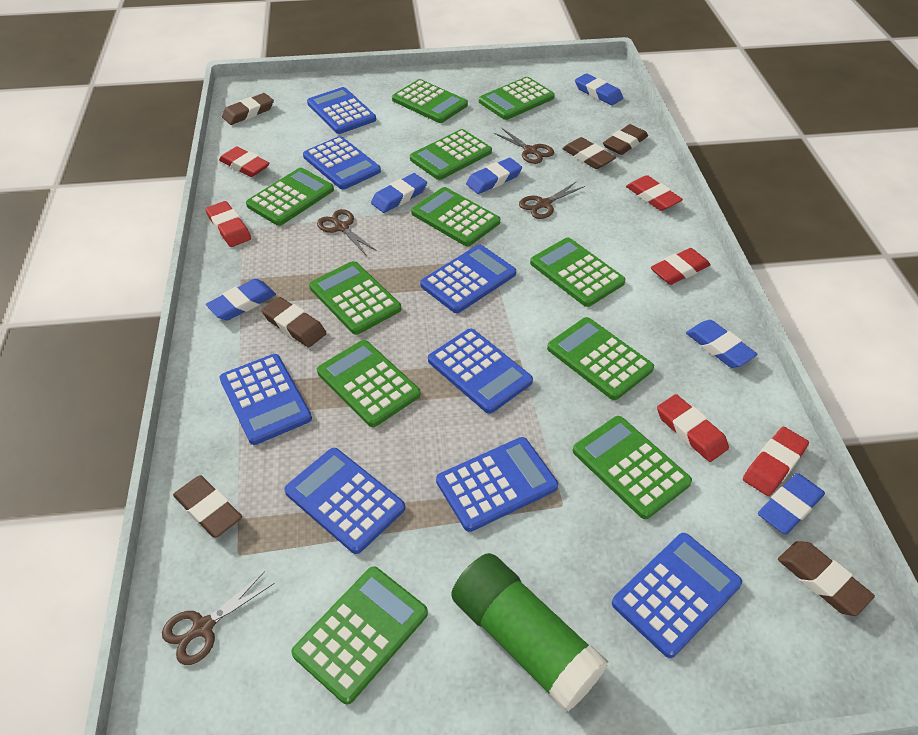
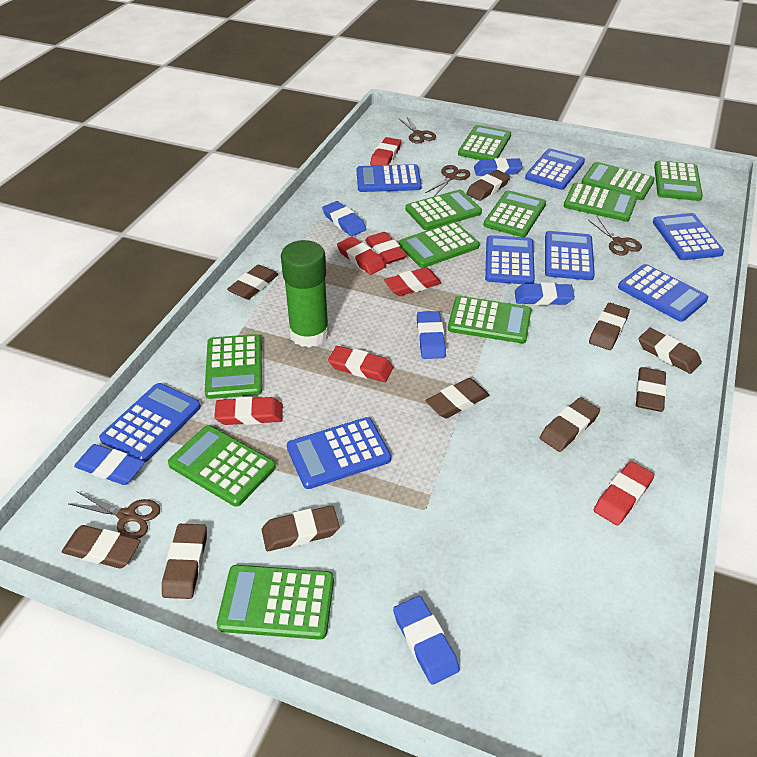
brown eraser: 6 -> 10
red eraser: 6 -> 7

